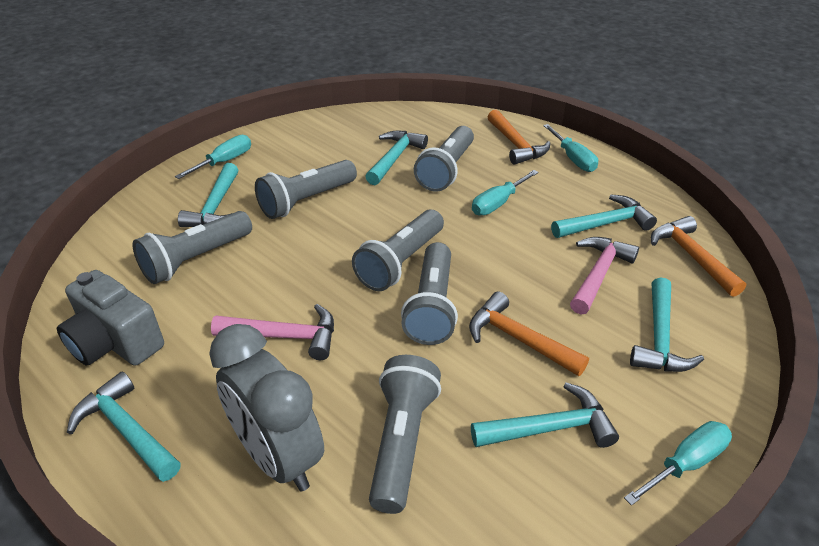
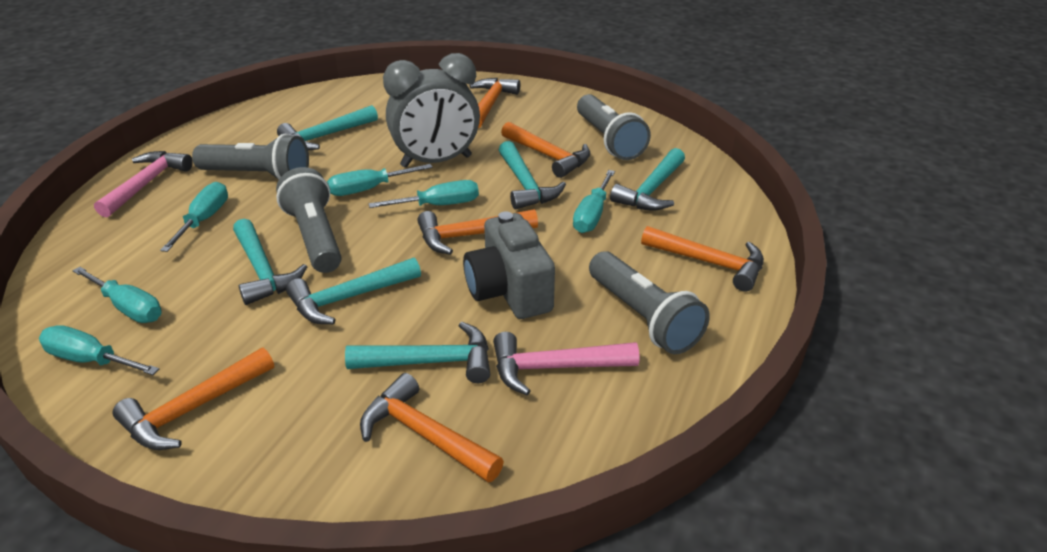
grey flashlight: 6 -> 4
orange hammer: 3 -> 6
turquoise screwdriver: 4 -> 6

